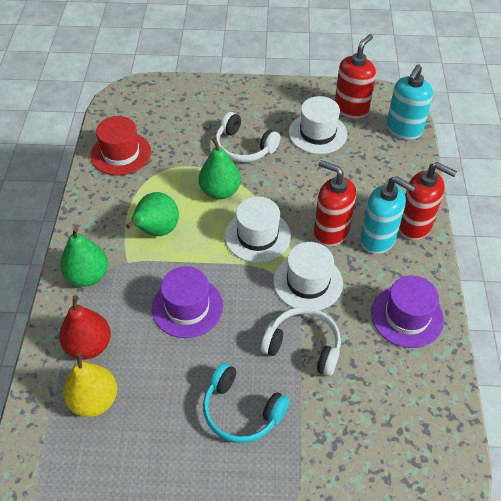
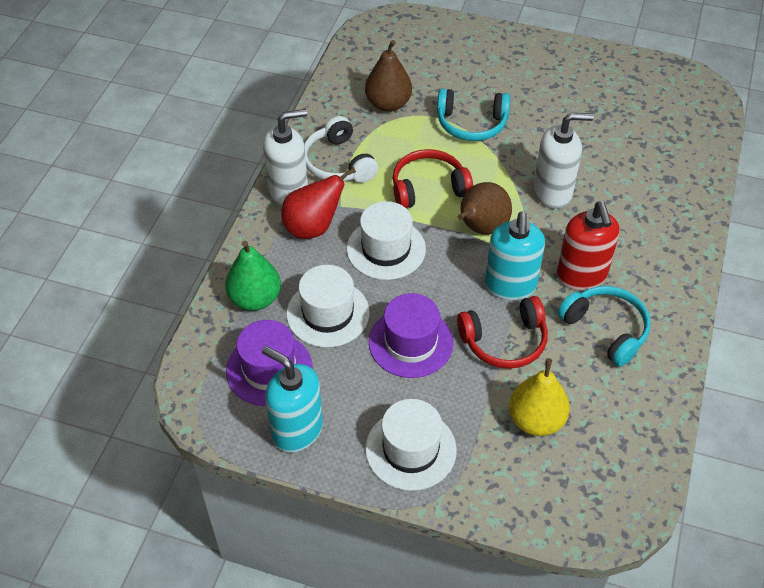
brown pear: 0 -> 2
green pear: 3 -> 1
red hat: 1 -> 0
red headphones: 0 -> 2
red soap dispenser: 3 -> 1
turquoise headphones: 1 -> 2
white headphones: 2 -> 1
white soap dispenser: 0 -> 2

